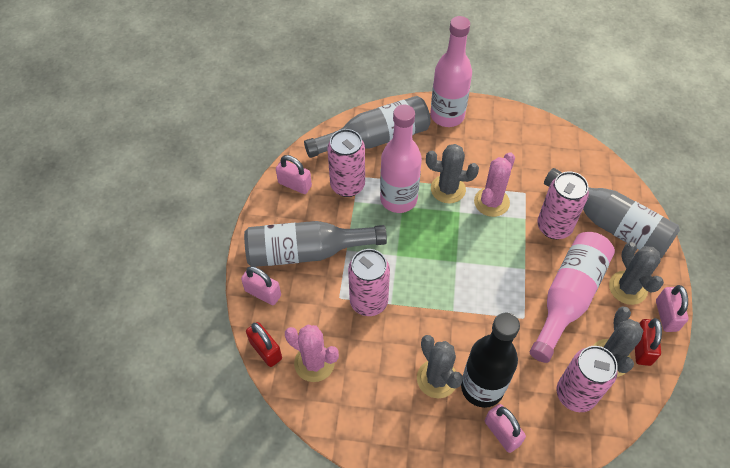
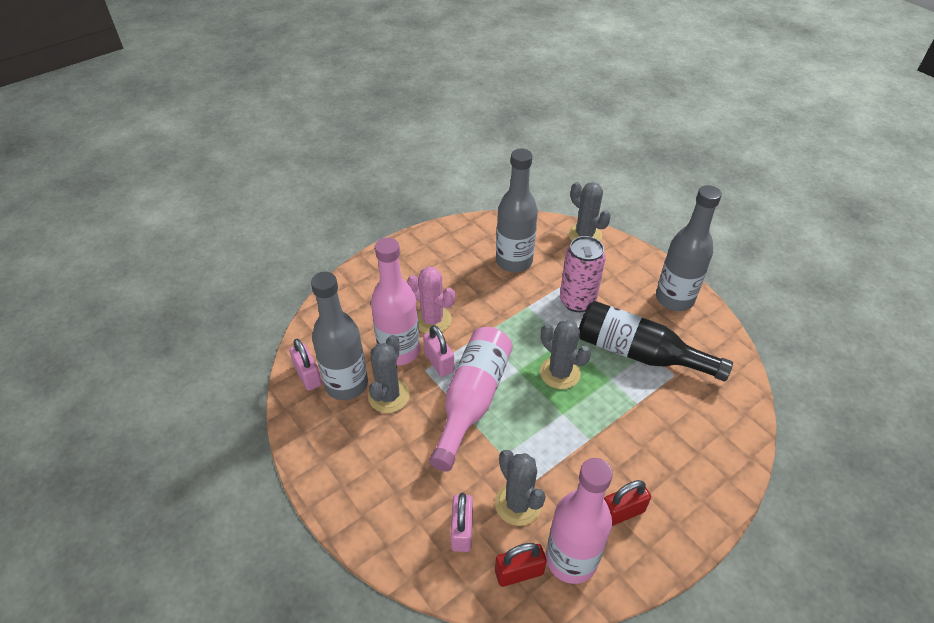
pink cactus: 2 -> 1
pink can: 4 -> 1
pink padlock: 4 -> 3

